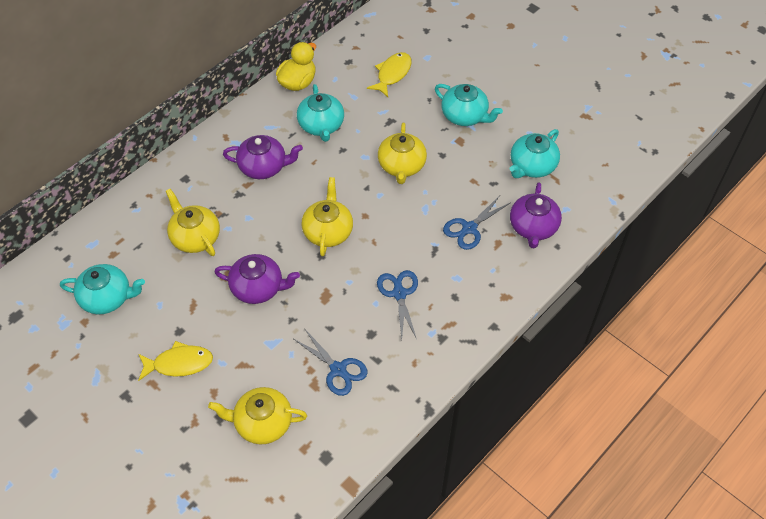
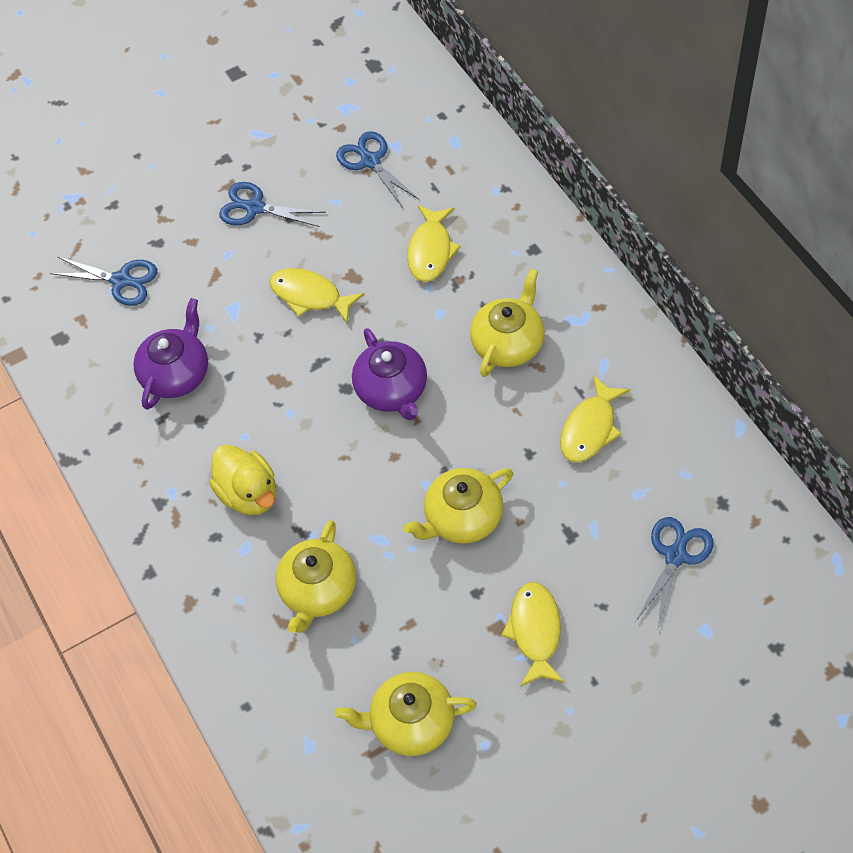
blue scissors: 3 -> 4
purple teapot: 3 -> 2
turquoise teapot: 4 -> 0
yellow fish: 2 -> 4

